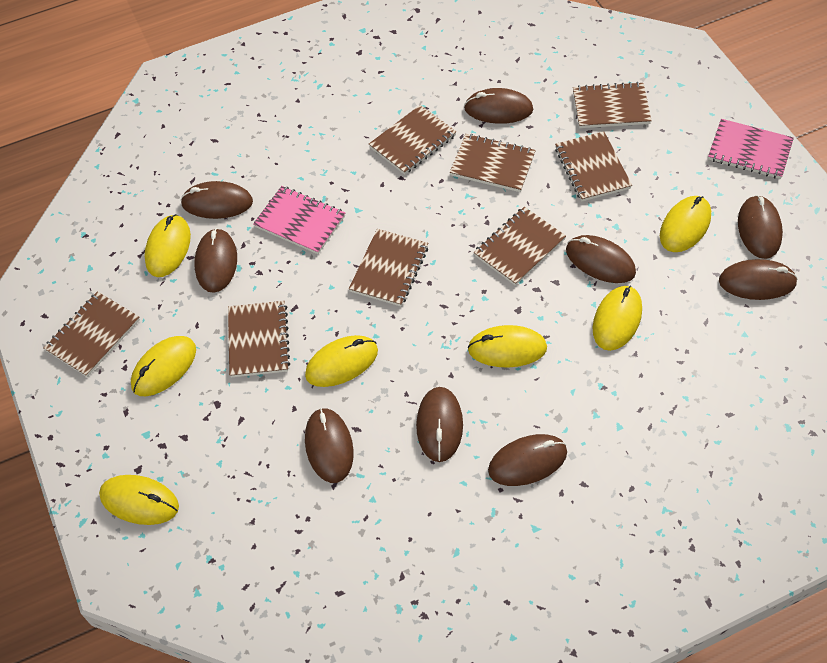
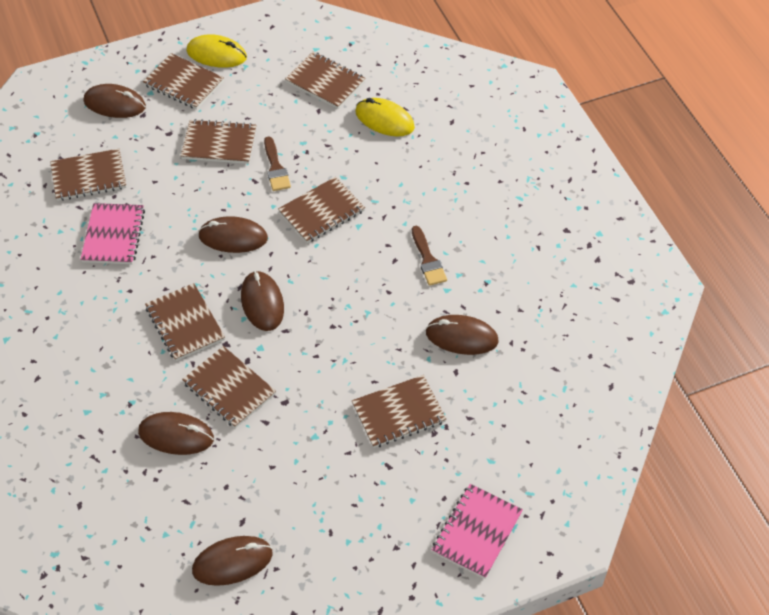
brown brush: 0 -> 2
brown mouse: 9 -> 6
yellow mouse: 7 -> 2

